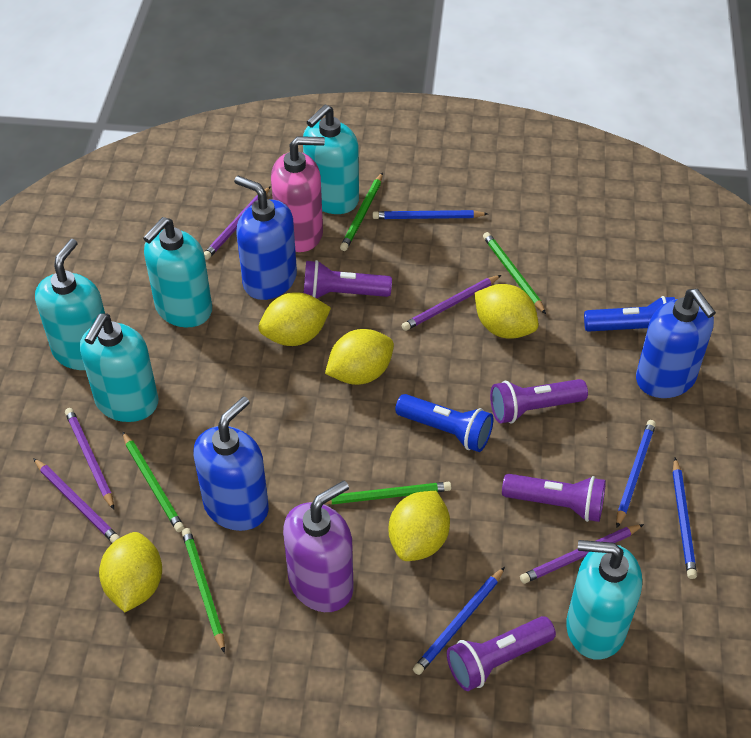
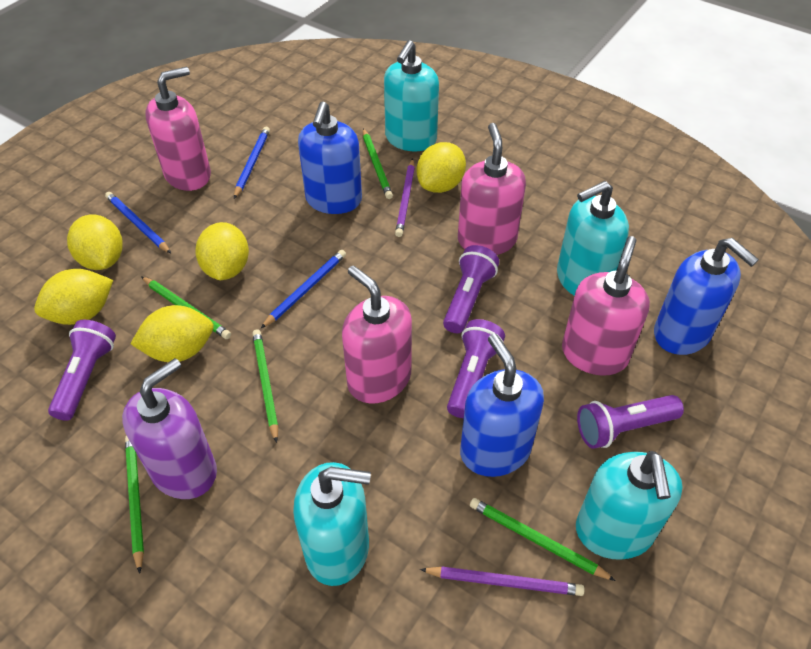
blue flashlight: 2 -> 0
blue pencil: 4 -> 3
pink soap dispenser: 1 -> 4
purple pencil: 5 -> 2
turquoise soap dispenser: 5 -> 4

